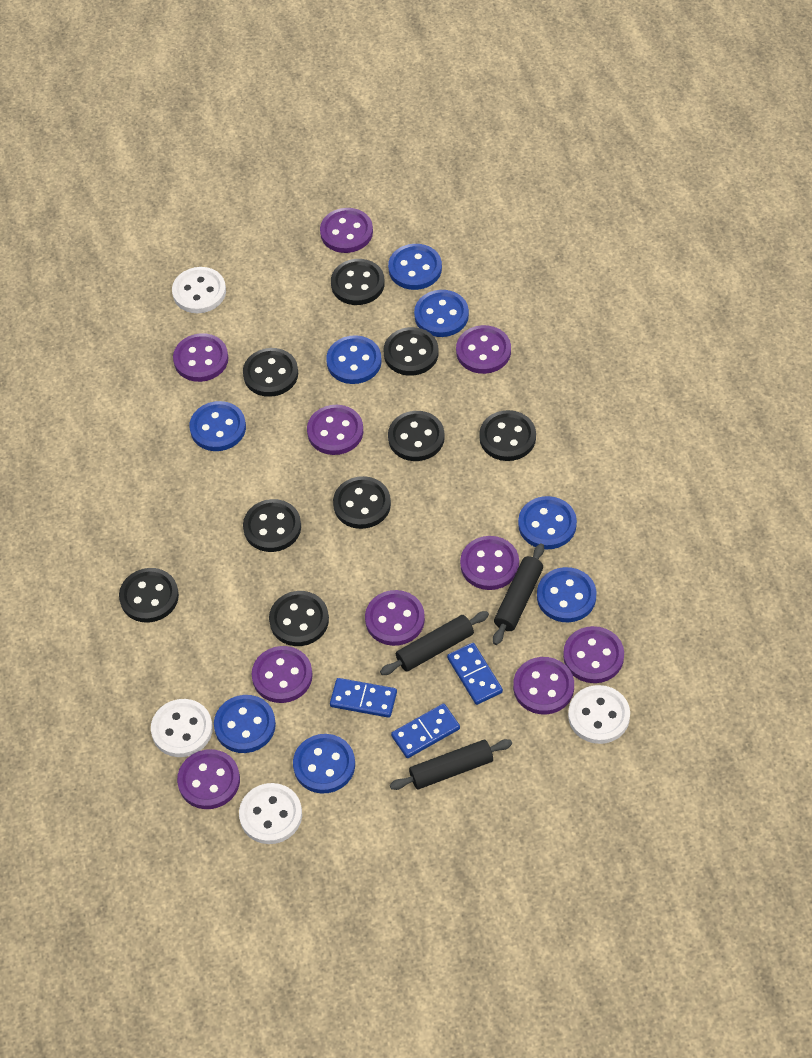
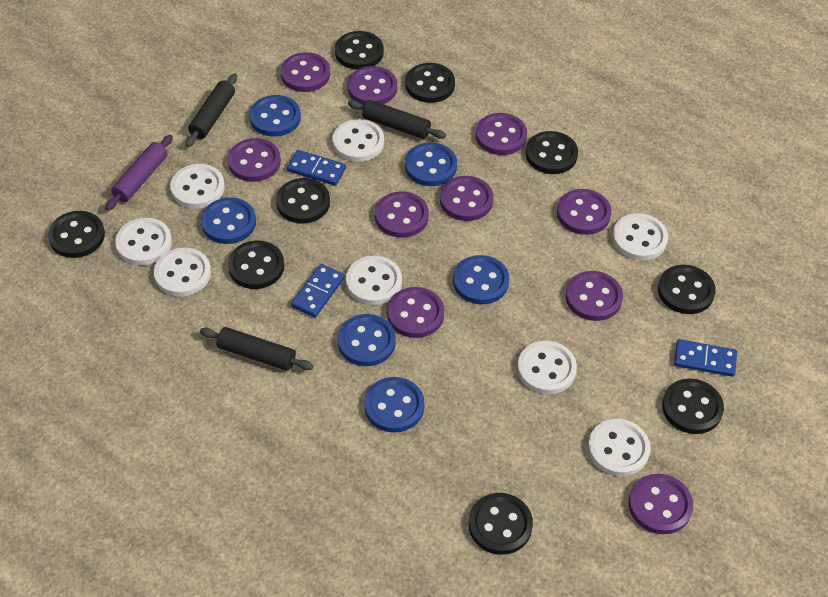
blue button: 8 -> 6
purple rolling pin: 0 -> 1
white button: 4 -> 8

